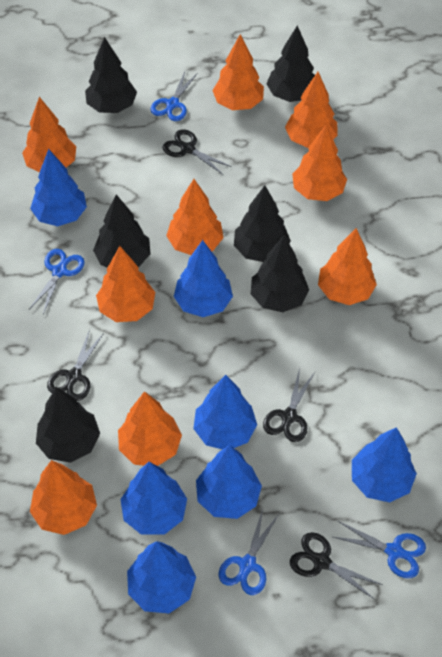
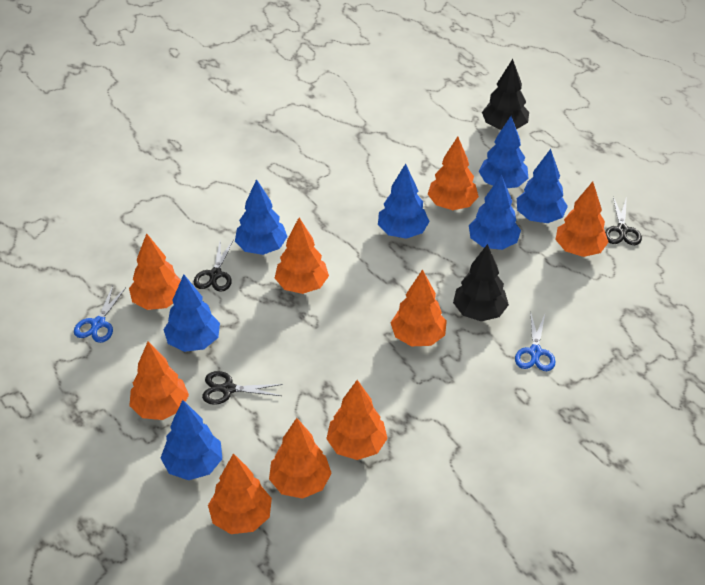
black scissors: 4 -> 3
black tree: 6 -> 2
blue scissors: 4 -> 2

